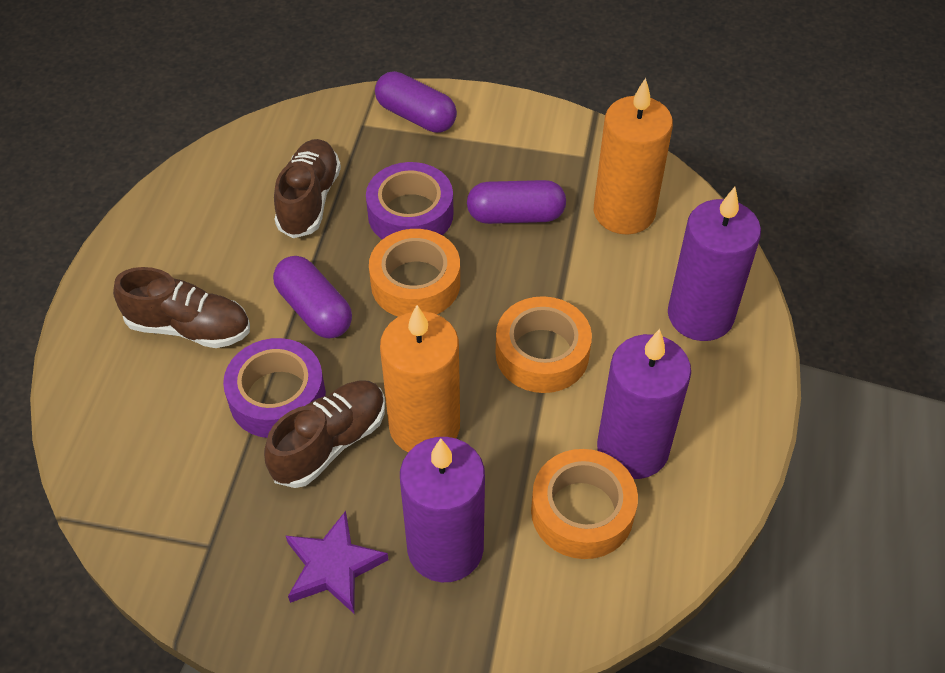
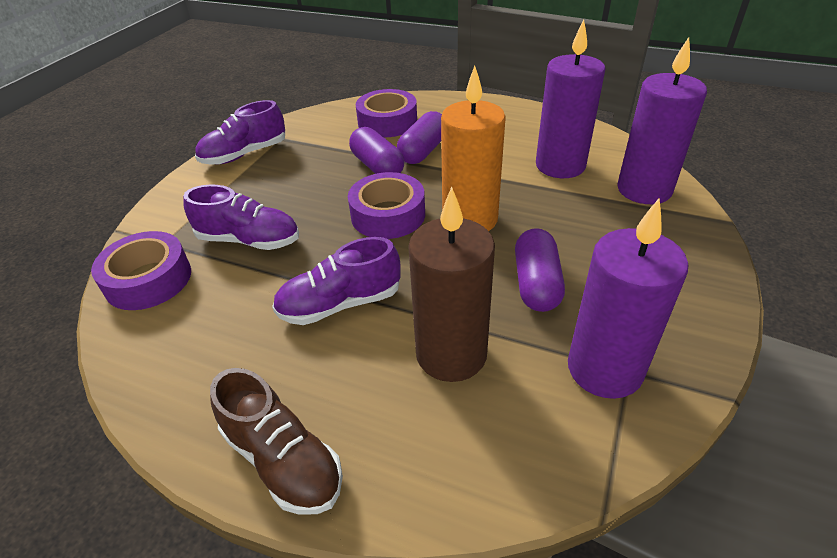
brown candle: 0 -> 1
brown shoe: 3 -> 1
orange candle: 2 -> 1
orange tape: 3 -> 0
purple shoe: 0 -> 3
purple star: 1 -> 0
purple tape: 2 -> 3

